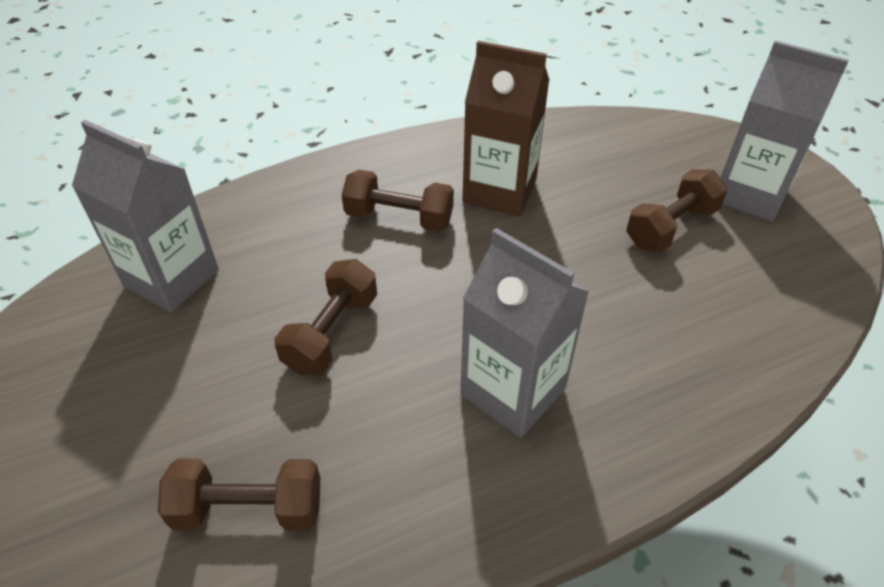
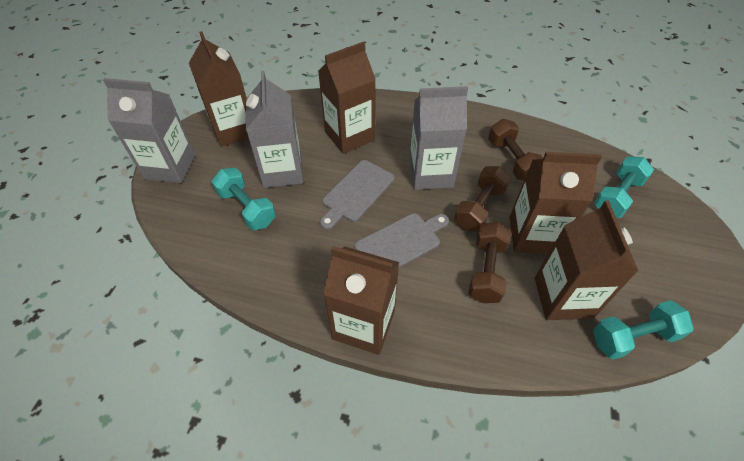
brown carton: 1 -> 5
brown dumbbell: 4 -> 3
grey cutting board: 0 -> 2
turquoise dumbbell: 0 -> 3

